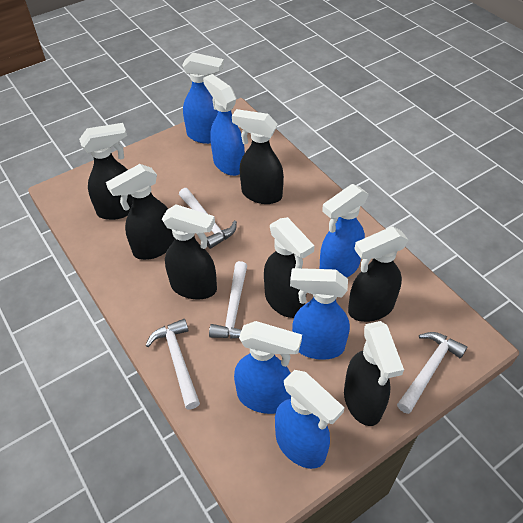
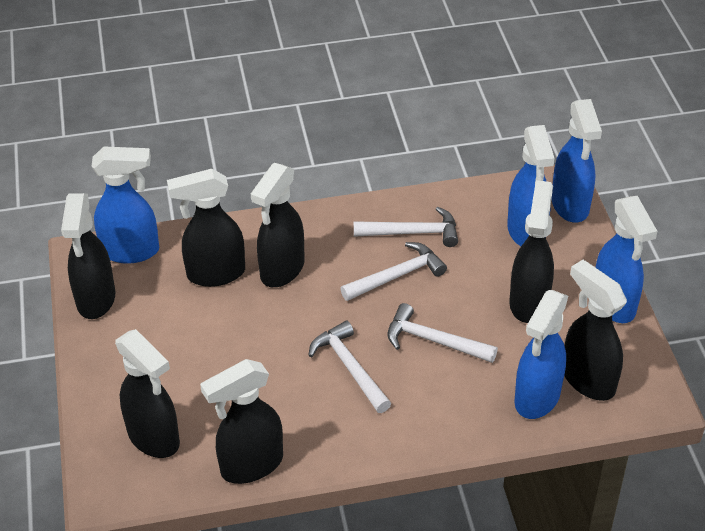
blue spray bottle: 6 -> 5

